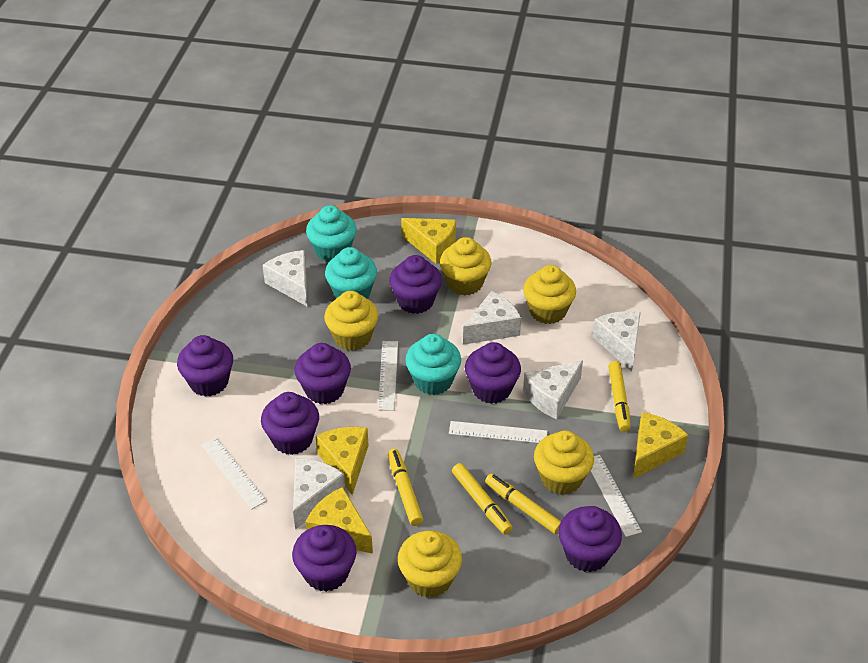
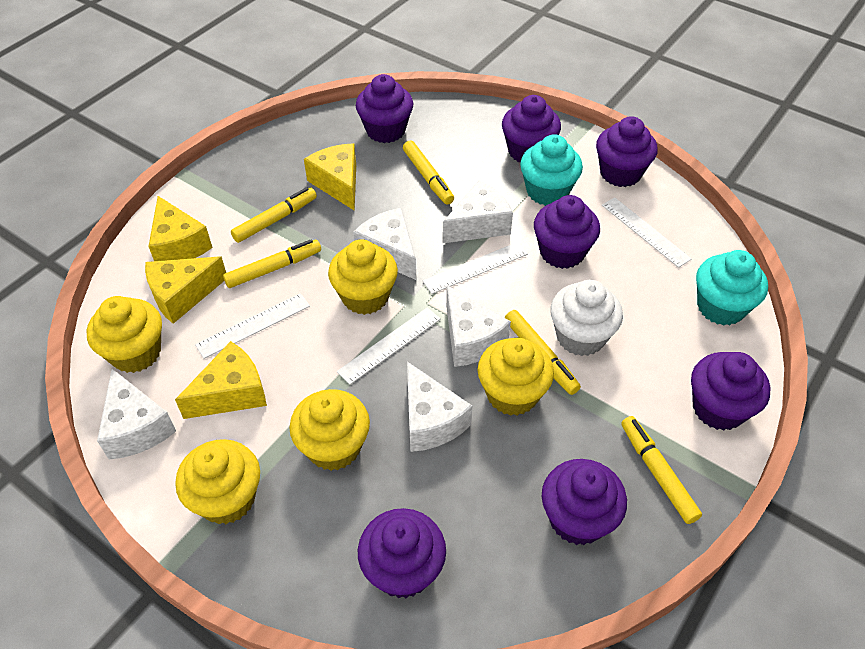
turquoise cupcake: 3 -> 2
white cupcake: 0 -> 1
yellow marker: 4 -> 5

